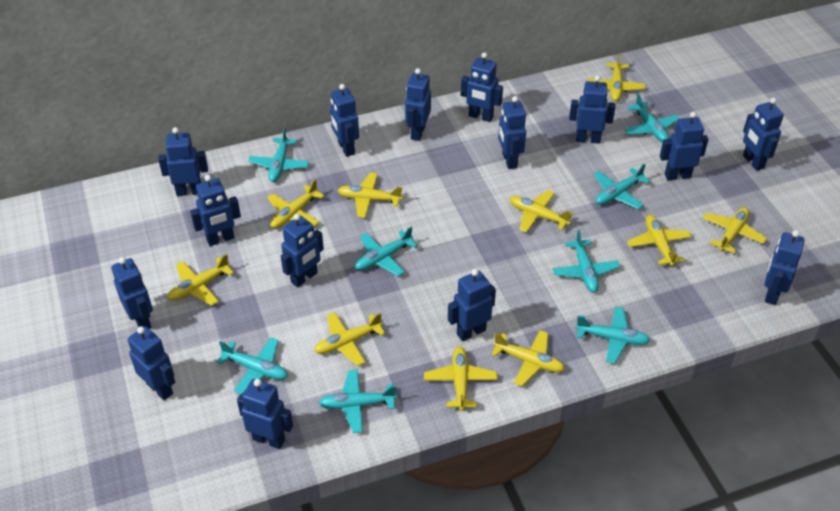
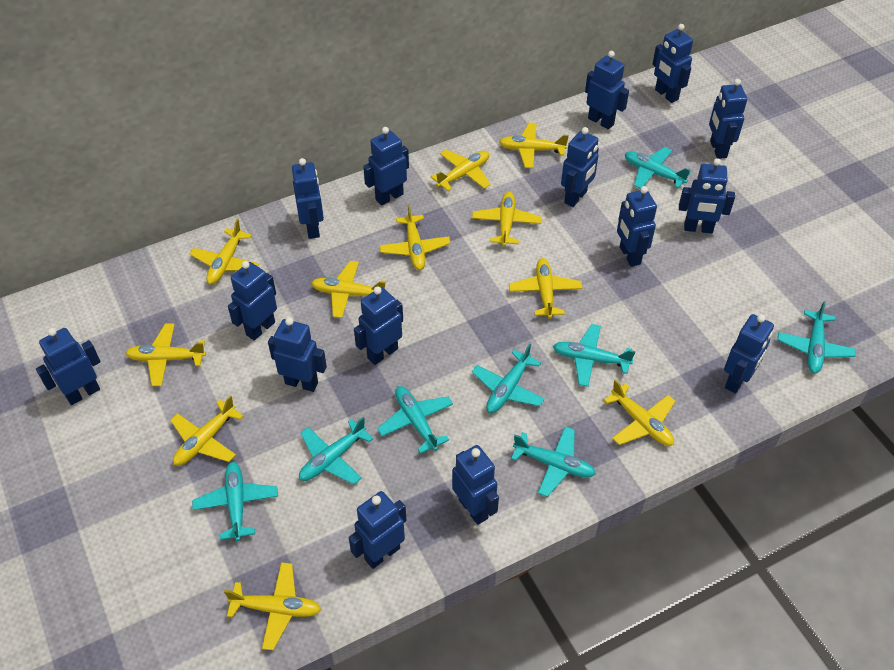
yellow plane: 10 -> 11

